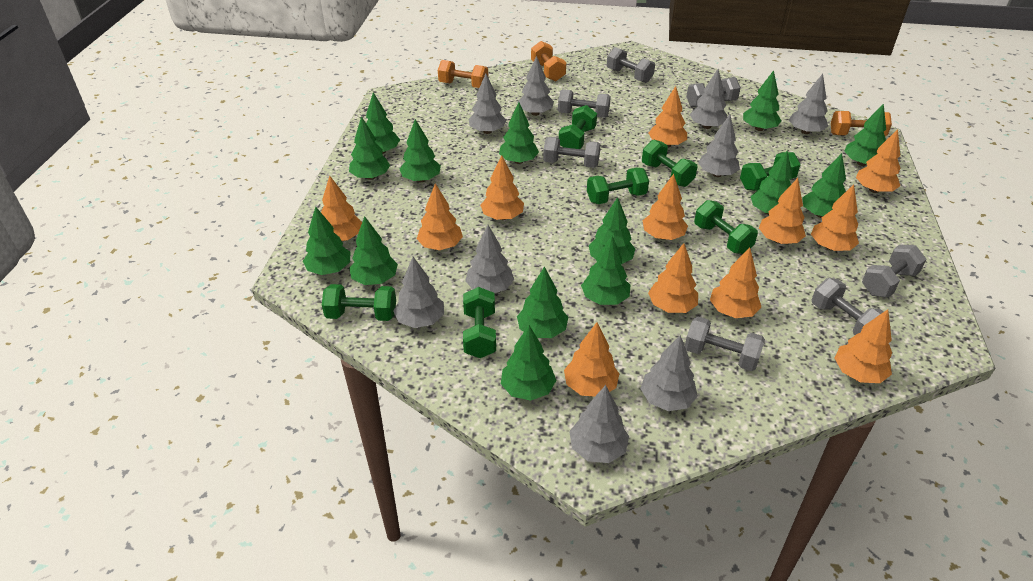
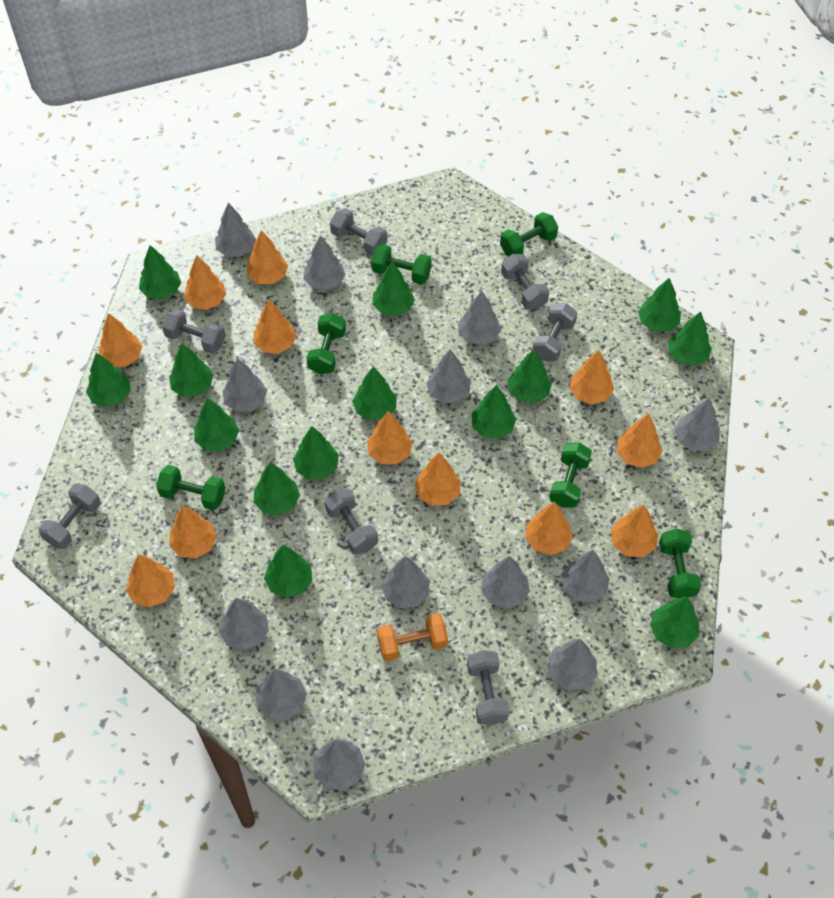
green dumbbell: 7 -> 6
grey tree: 9 -> 13
orange dumbbell: 3 -> 1

